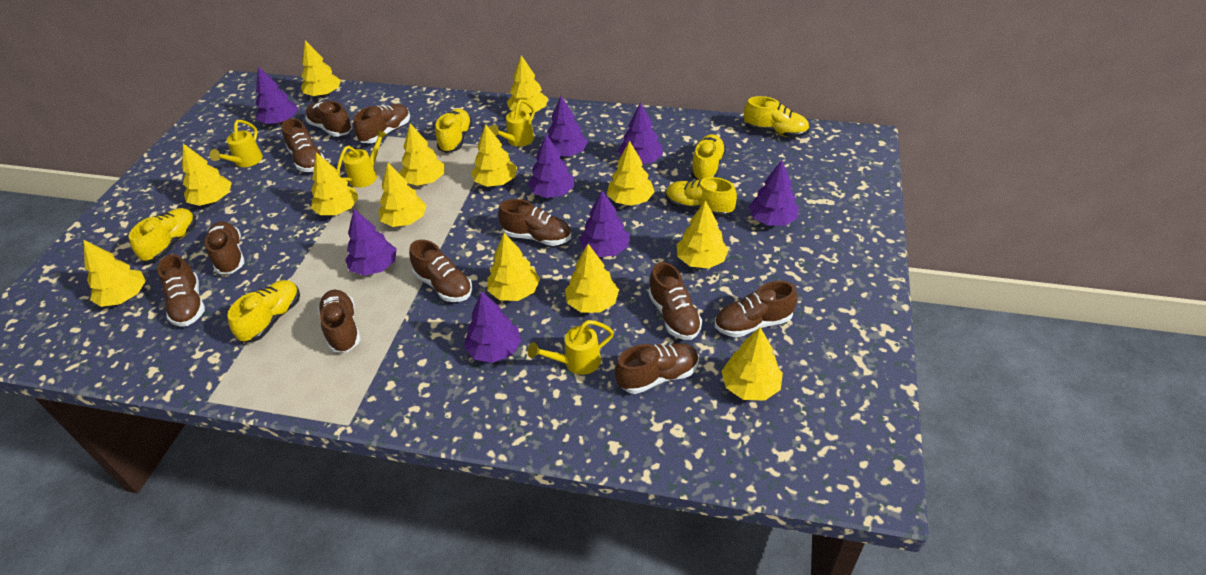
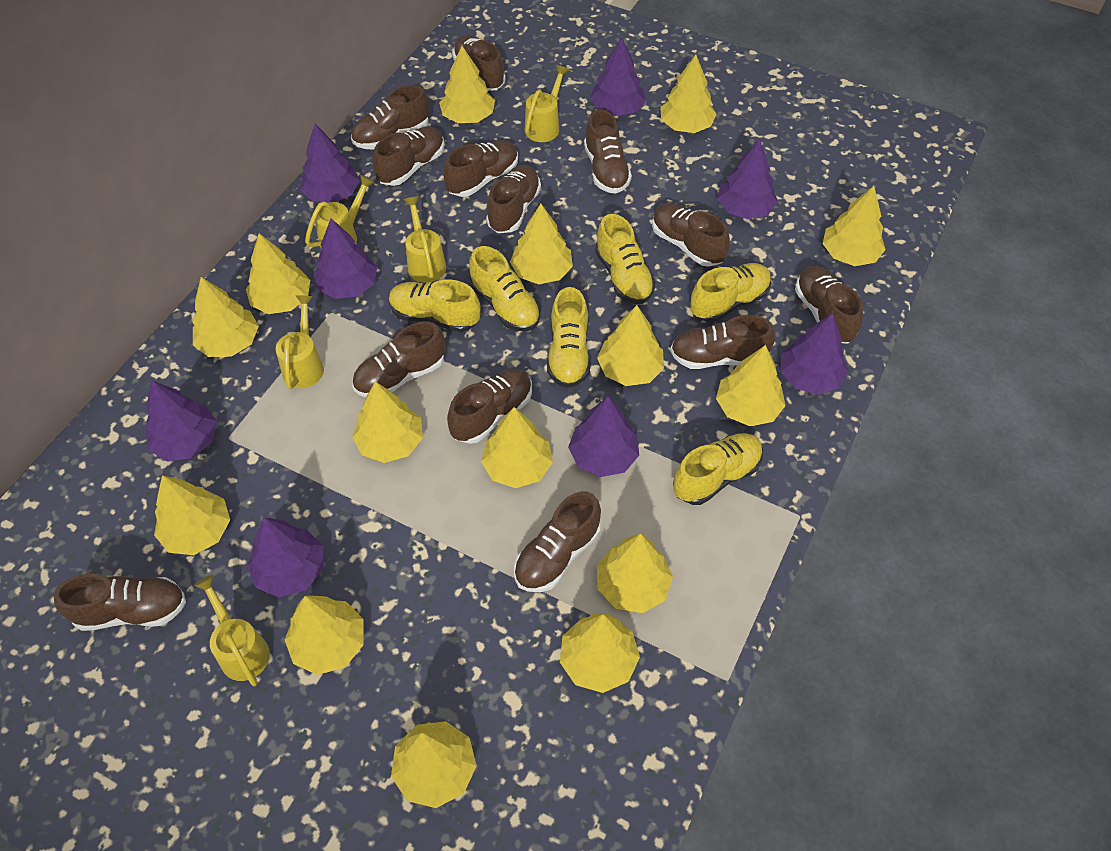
brown shoe: 11 -> 13
yellow tree: 13 -> 15
yellow watering can: 4 -> 5

